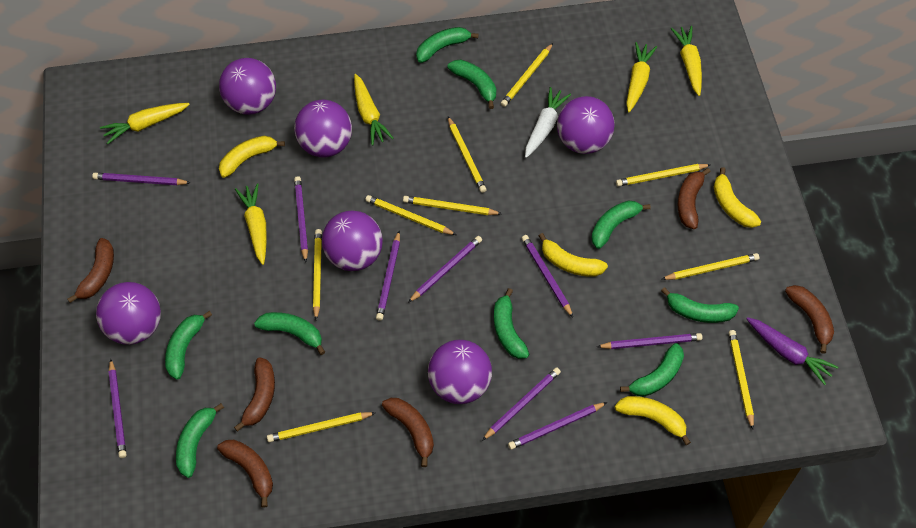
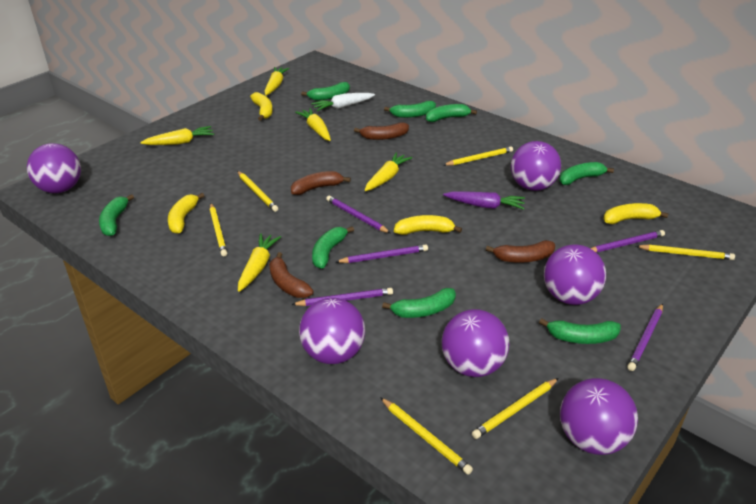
brown banana: 6 -> 4
green banana: 9 -> 8
purple pencil: 9 -> 5
yellow pencil: 9 -> 6

